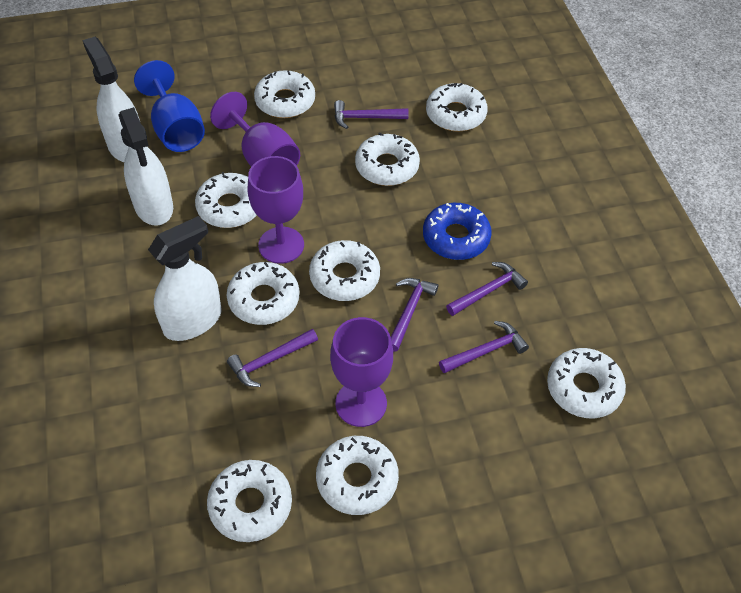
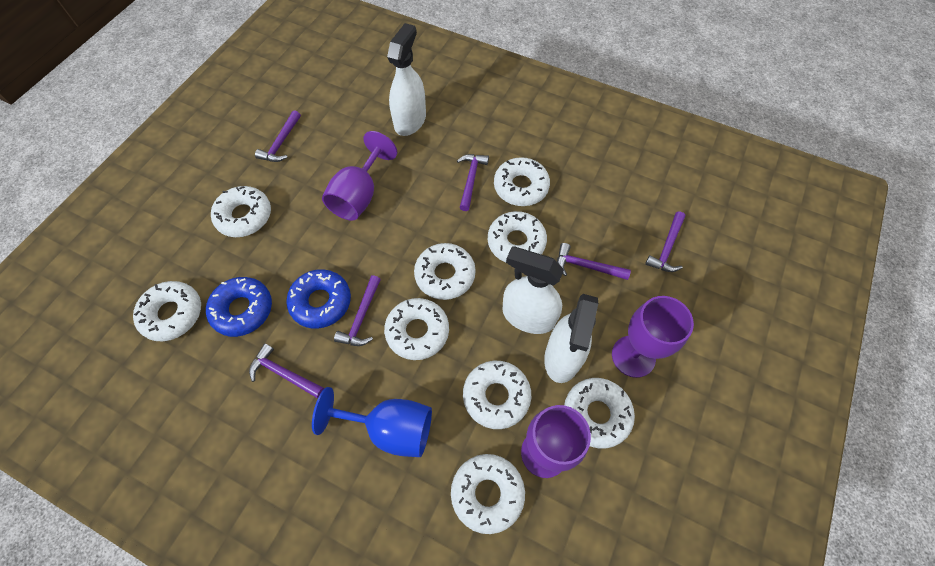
blue donut: 1 -> 2
purple hammer: 5 -> 6

